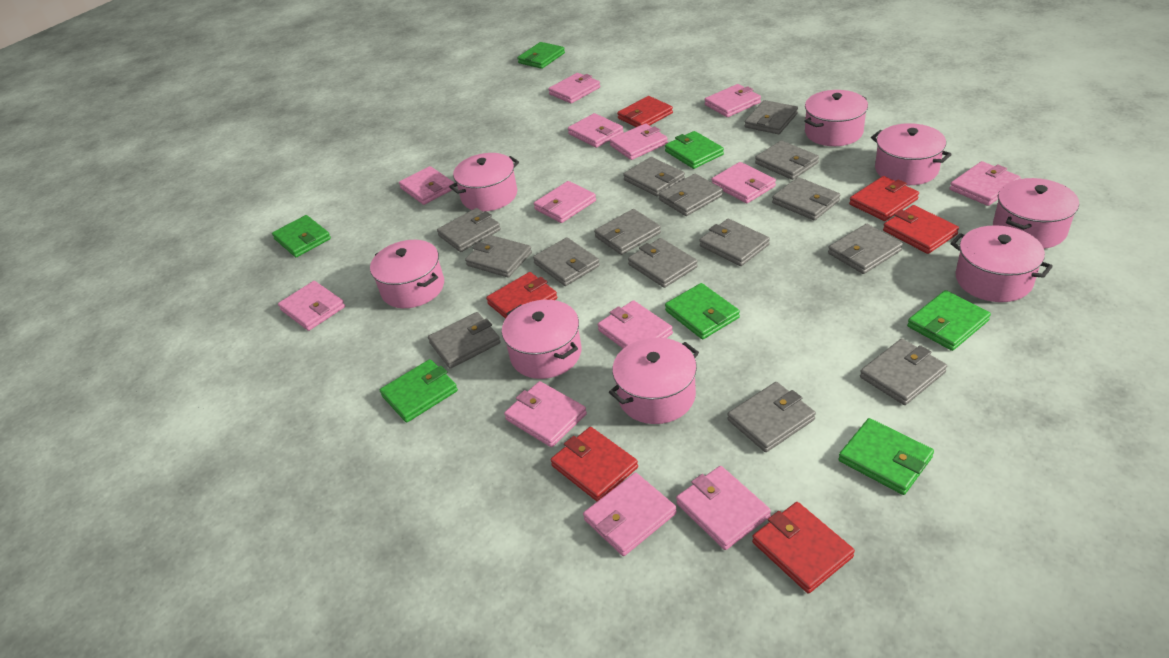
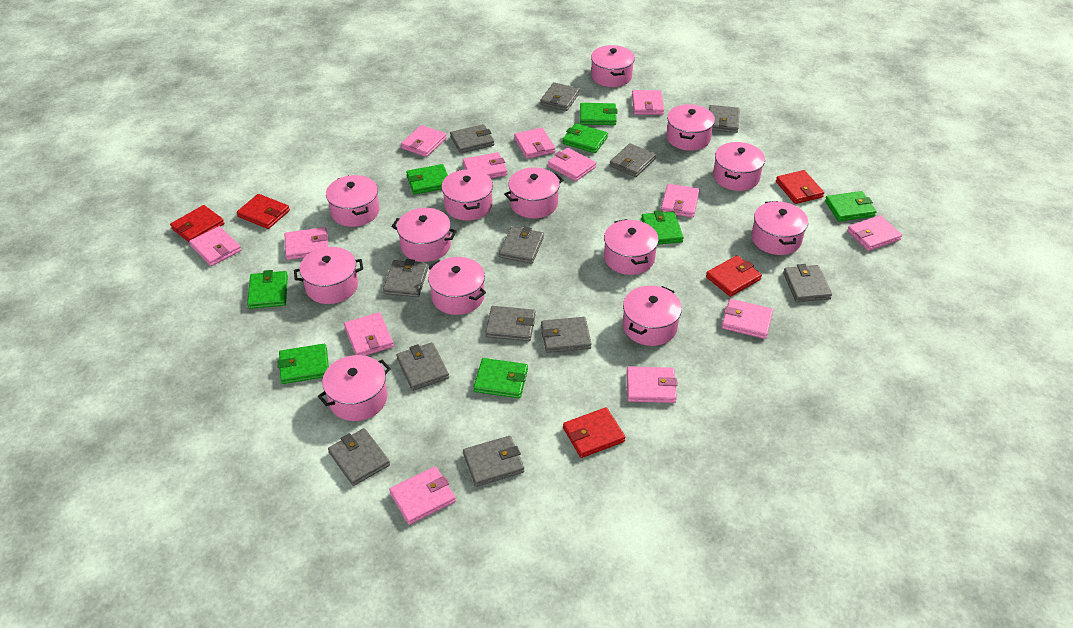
green wallet: 7 -> 8
grey wallet: 15 -> 12
pink pot: 8 -> 13
red wallet: 6 -> 5

